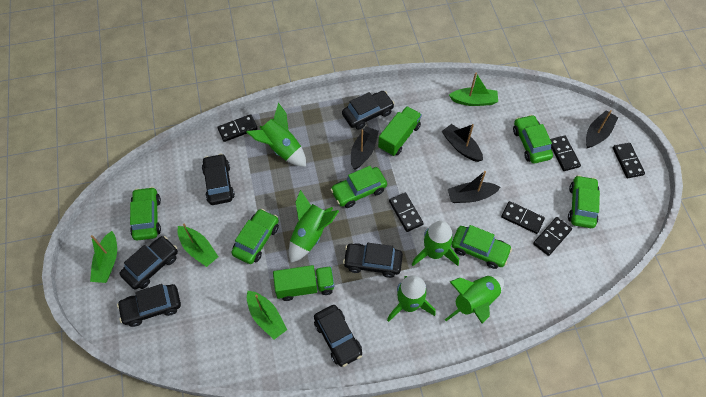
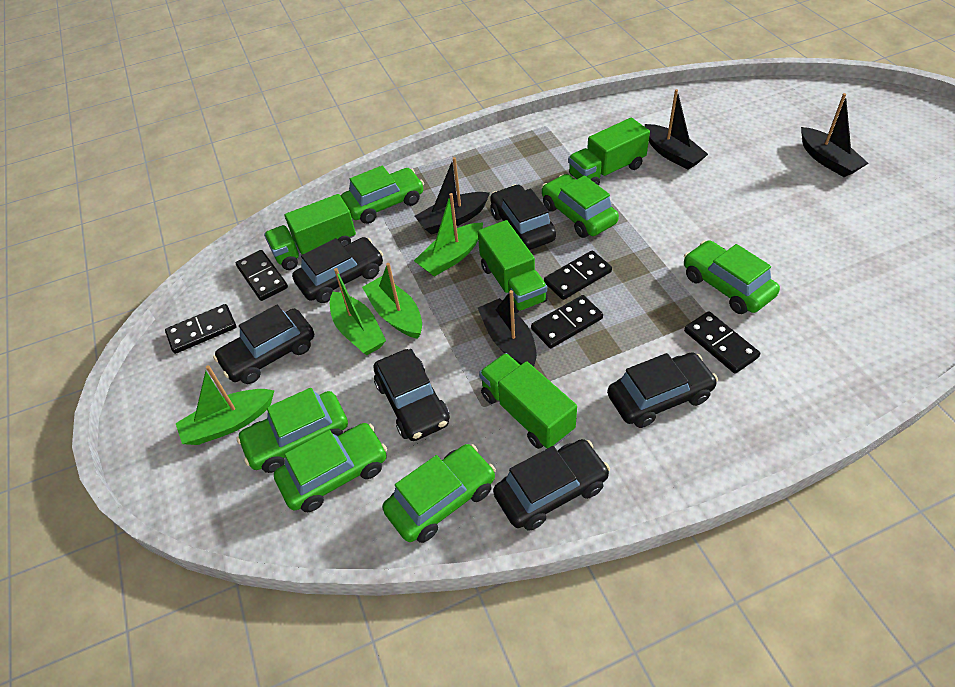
black domino: 6 -> 5
green rocket: 5 -> 0
green truck: 2 -> 4

